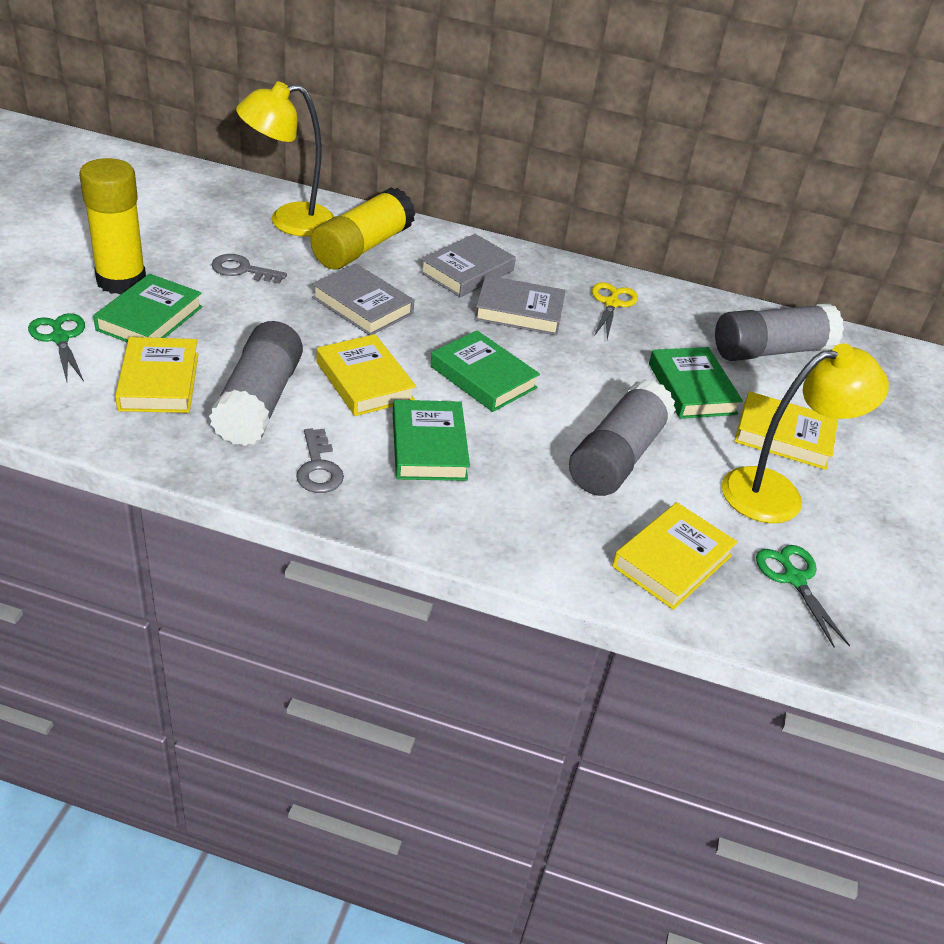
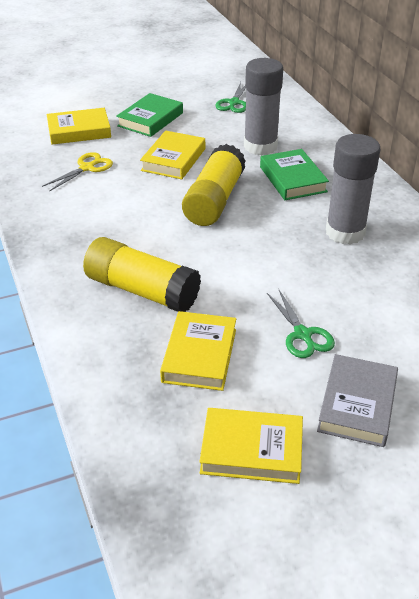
green book: 4 -> 2
grey book: 3 -> 1
grey glue stick: 3 -> 2
grey key: 2 -> 0
yellow lamp: 2 -> 0

